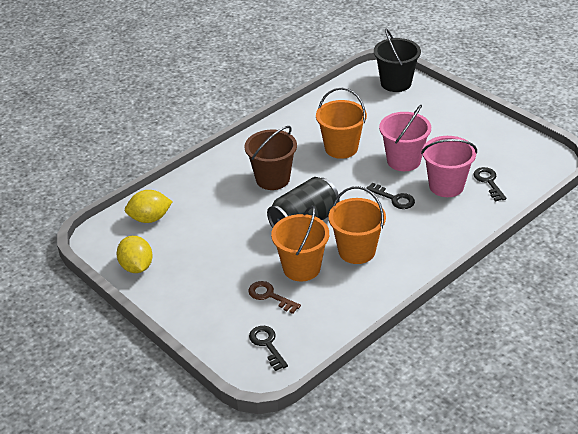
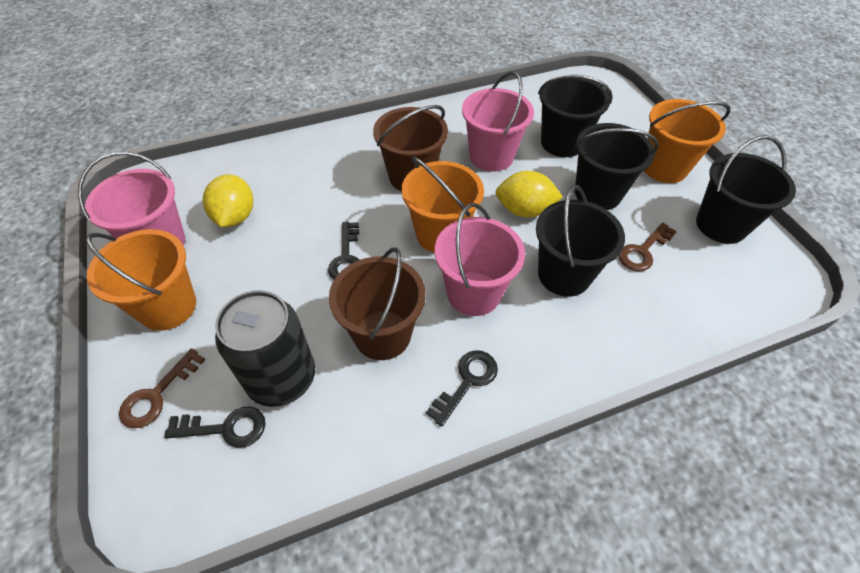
black bucket: 1 -> 4
brown bucket: 1 -> 2
brown key: 1 -> 2
pink bucket: 2 -> 3

